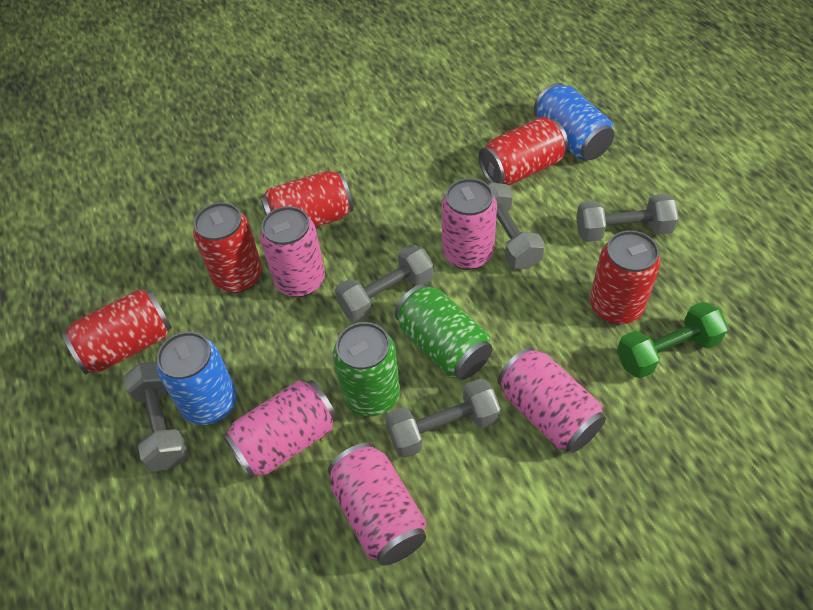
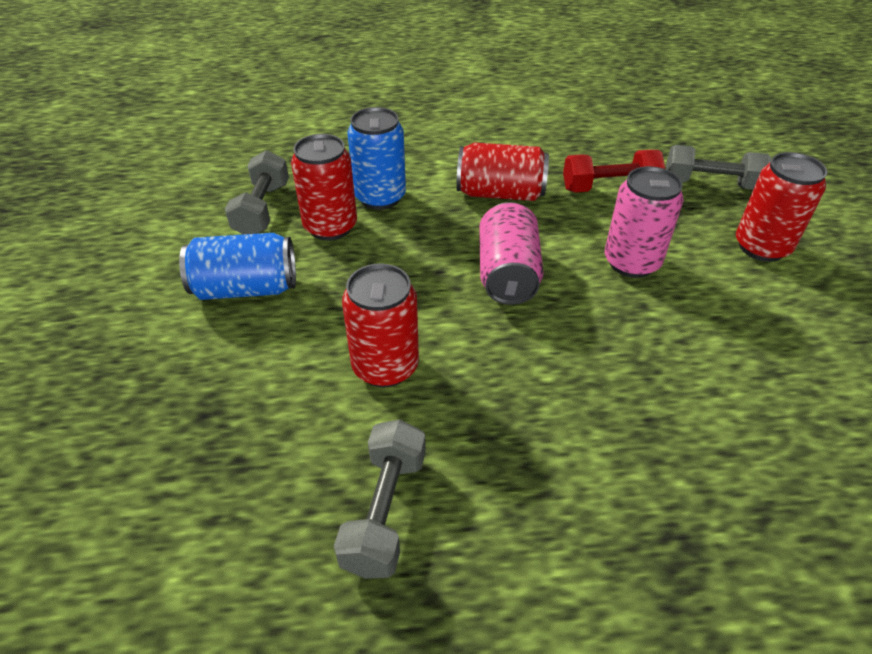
green can: 2 -> 0
green dumbbell: 1 -> 0
grey dumbbell: 5 -> 3
pink can: 5 -> 2
red can: 5 -> 4
red dumbbell: 0 -> 1

